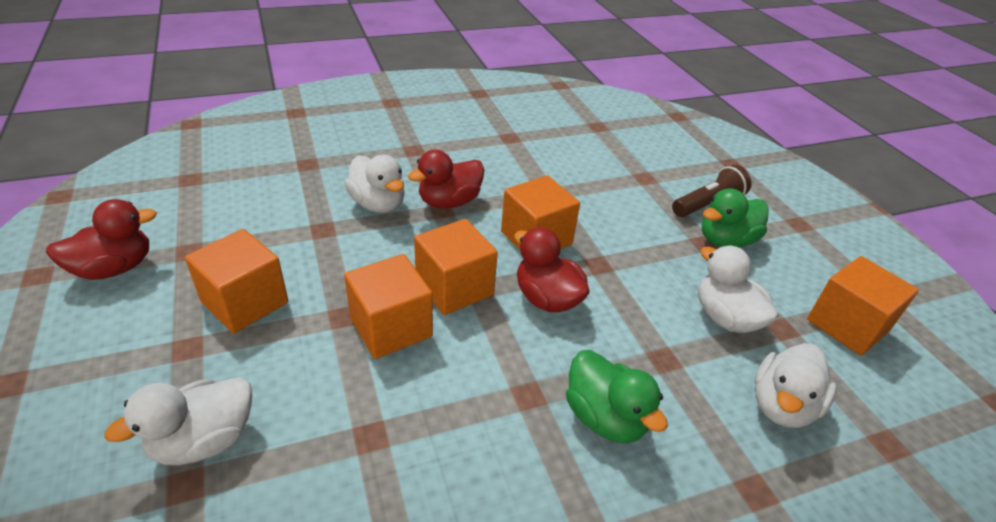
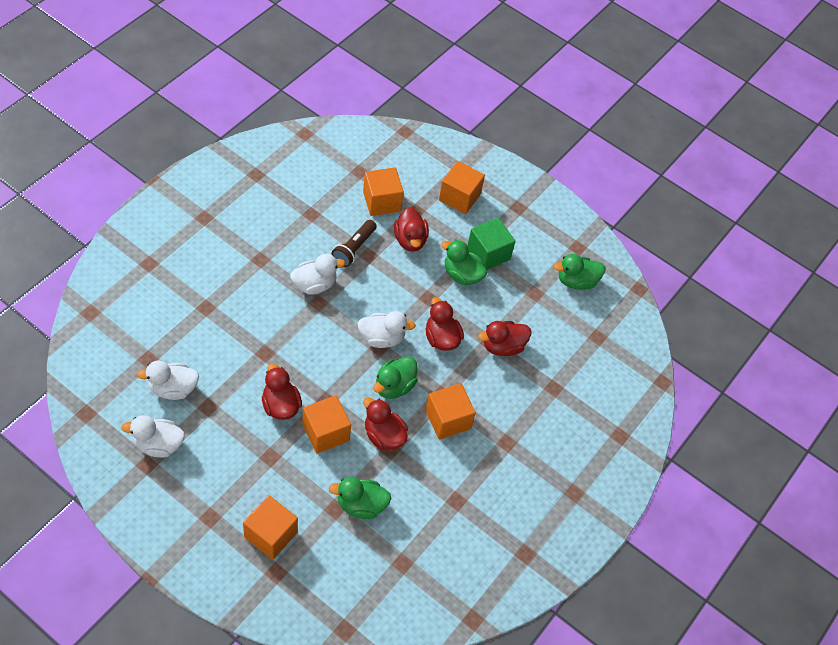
green cube: 0 -> 1
green duck: 2 -> 4
red duck: 3 -> 5

